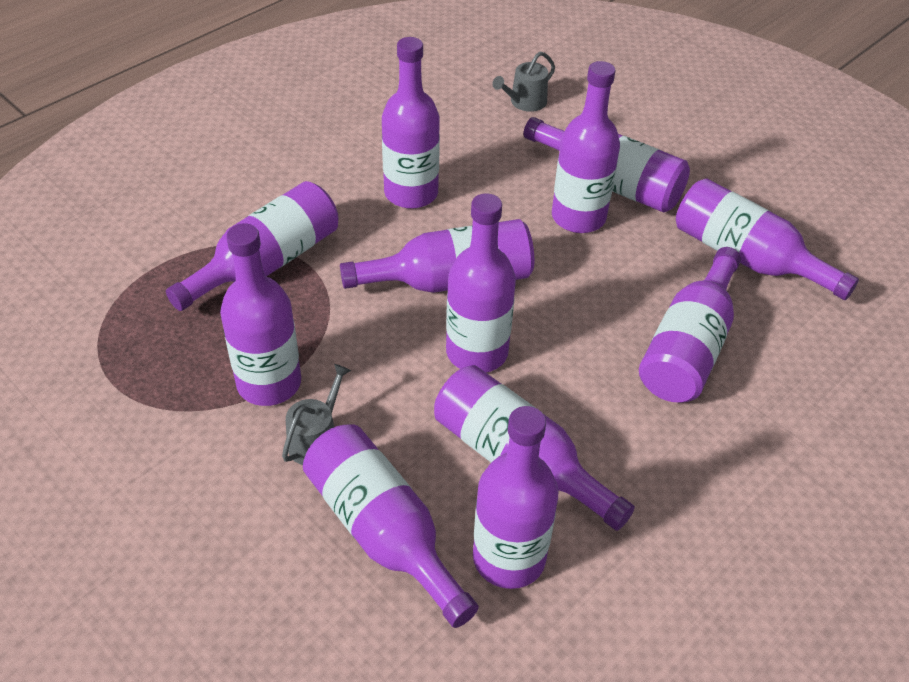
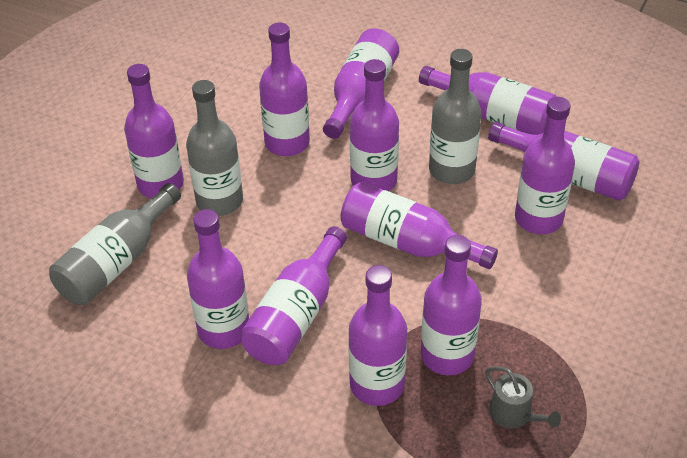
grey bottle: 0 -> 3
grey watering can: 2 -> 1

